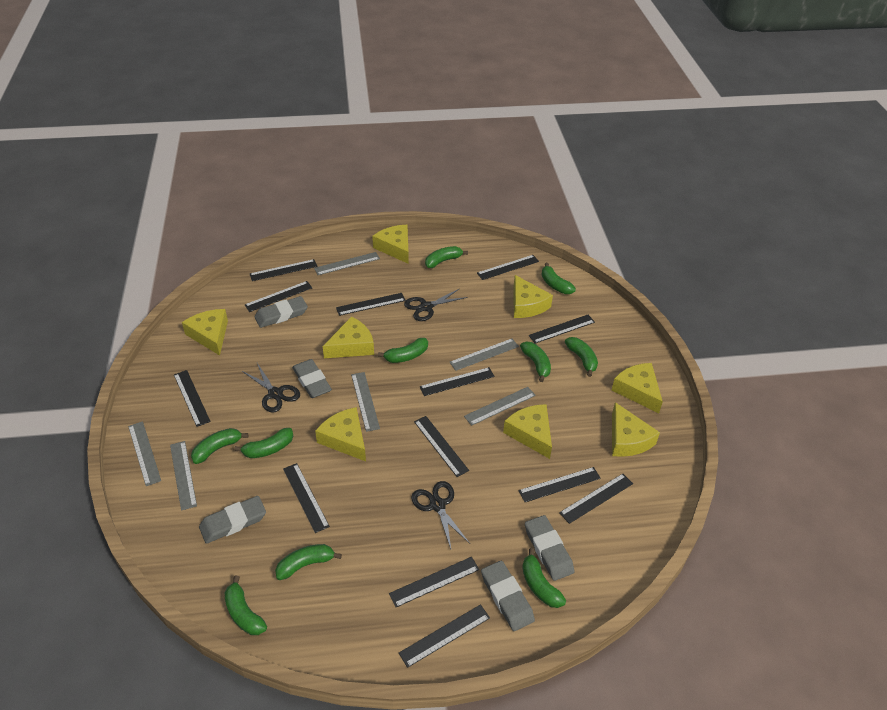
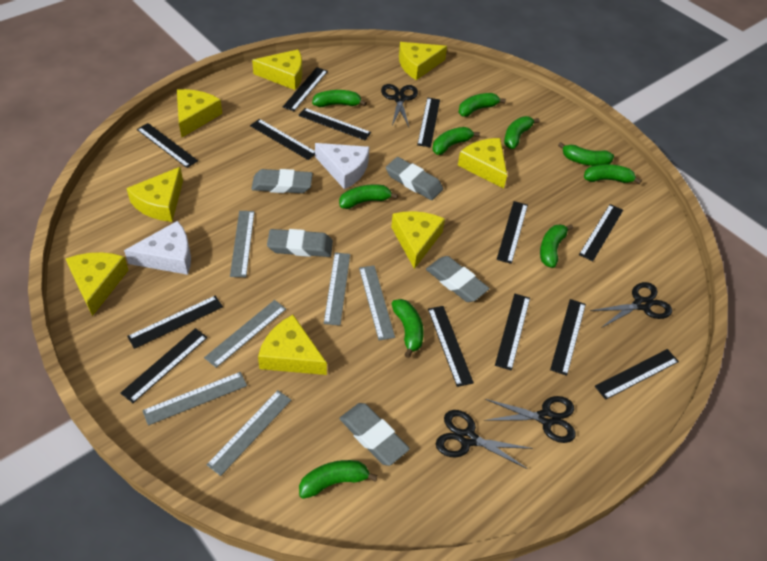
black scissors: 3 -> 4
white cheese: 0 -> 2

